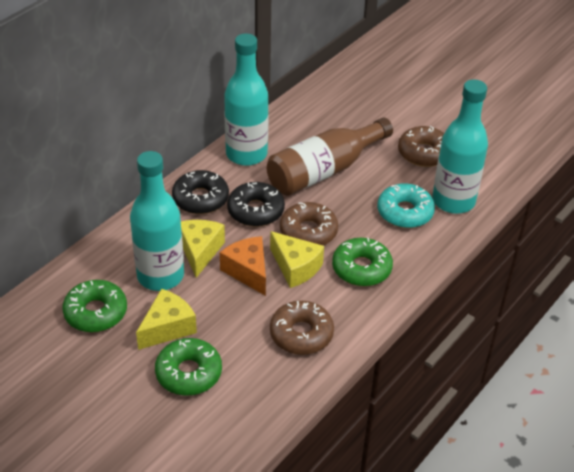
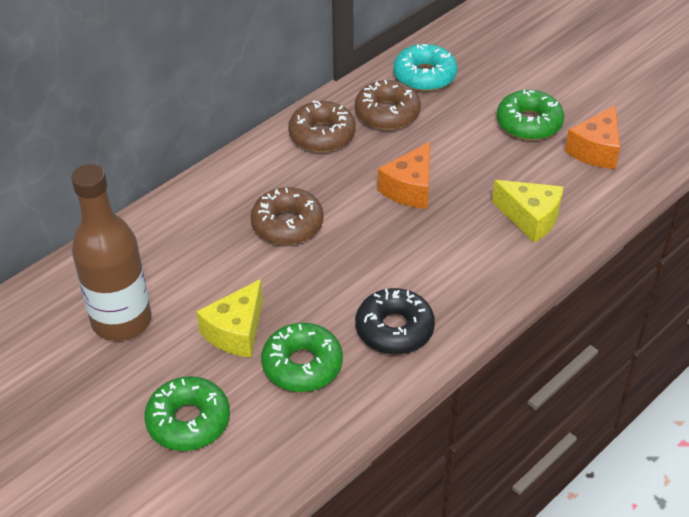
black donut: 2 -> 1
orange cheese: 1 -> 2
turquoise bottle: 3 -> 0
yellow cheese: 3 -> 2

